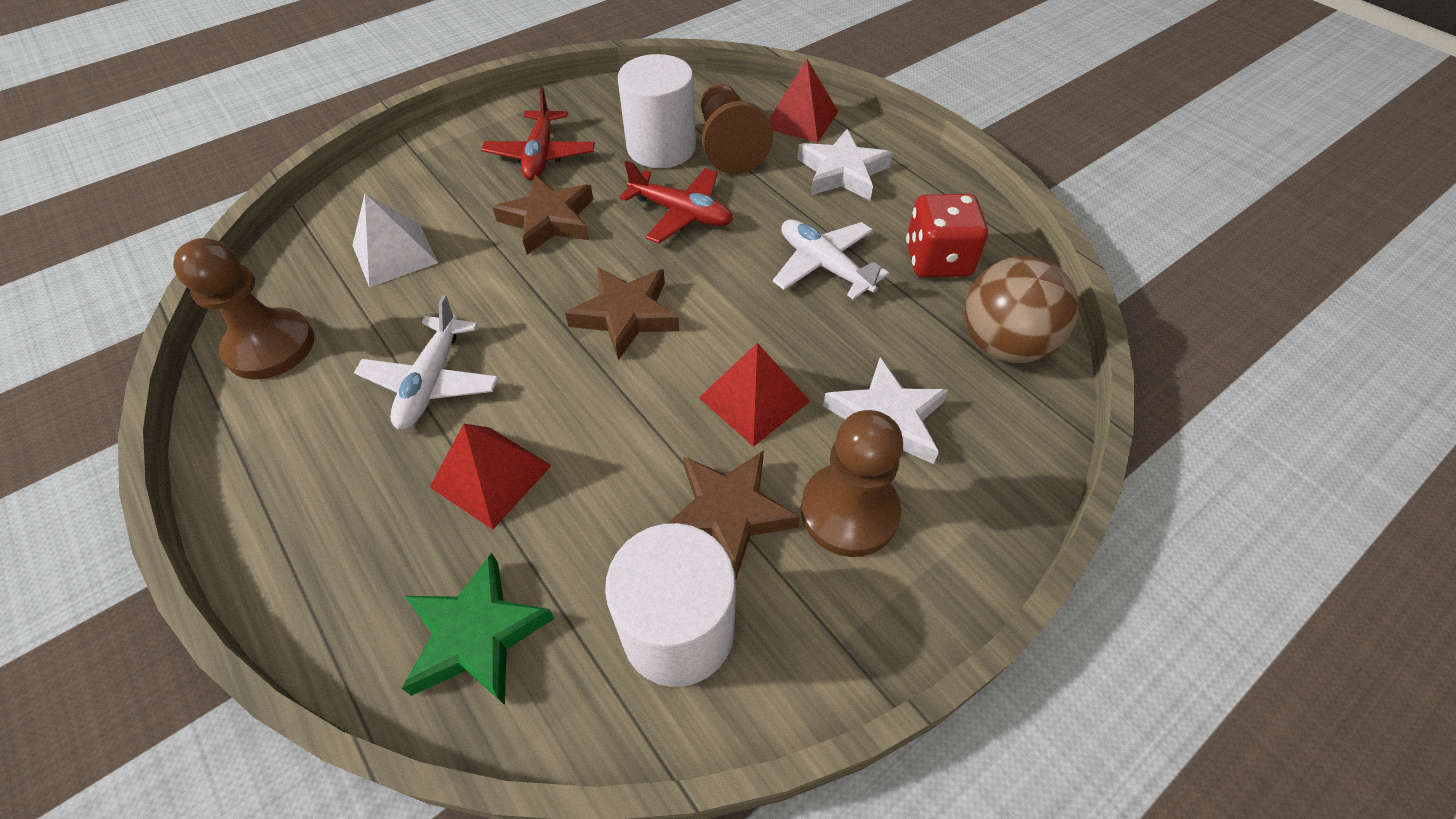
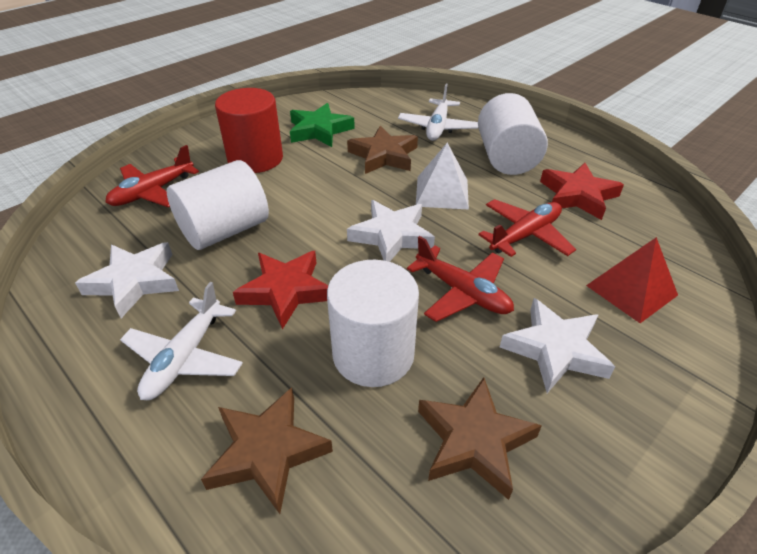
brown ball: 1 -> 0
brown pawn: 3 -> 0
red cylinder: 0 -> 1
red dice: 1 -> 0
red plane: 2 -> 3
red pyramid: 3 -> 1
red star: 0 -> 2
white cylinder: 2 -> 3
white star: 2 -> 3

